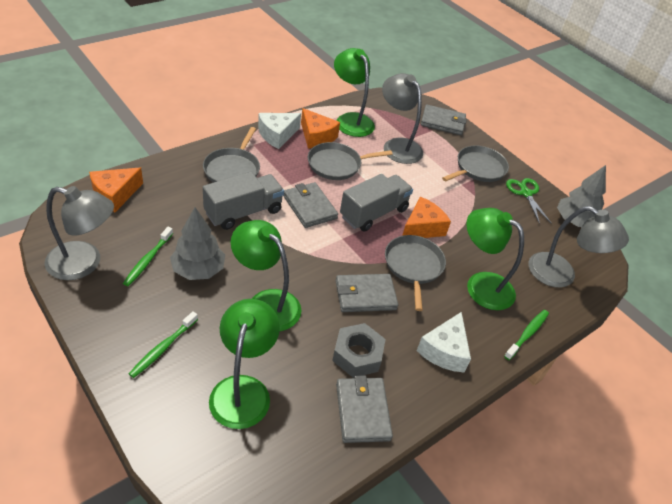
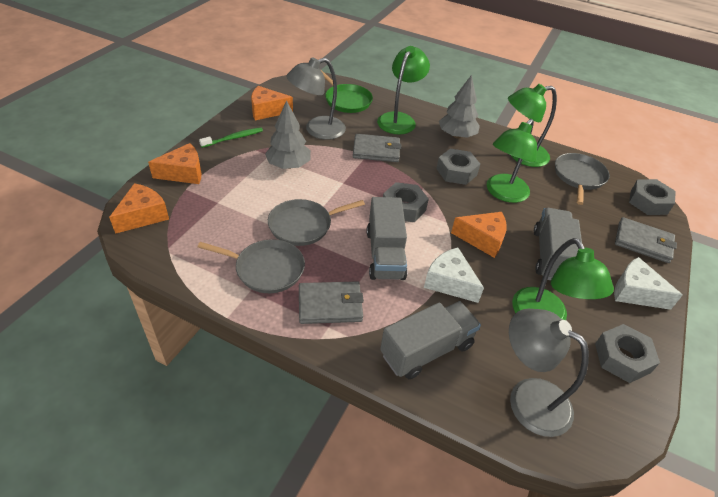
green pan: 0 -> 1
green scissors: 1 -> 0
green toothbrush: 3 -> 1
grey lamp: 3 -> 2
grey nut: 1 -> 4
grey pan: 4 -> 3
grey truck: 2 -> 3
grey wallet: 4 -> 3
orange cheese: 3 -> 4

